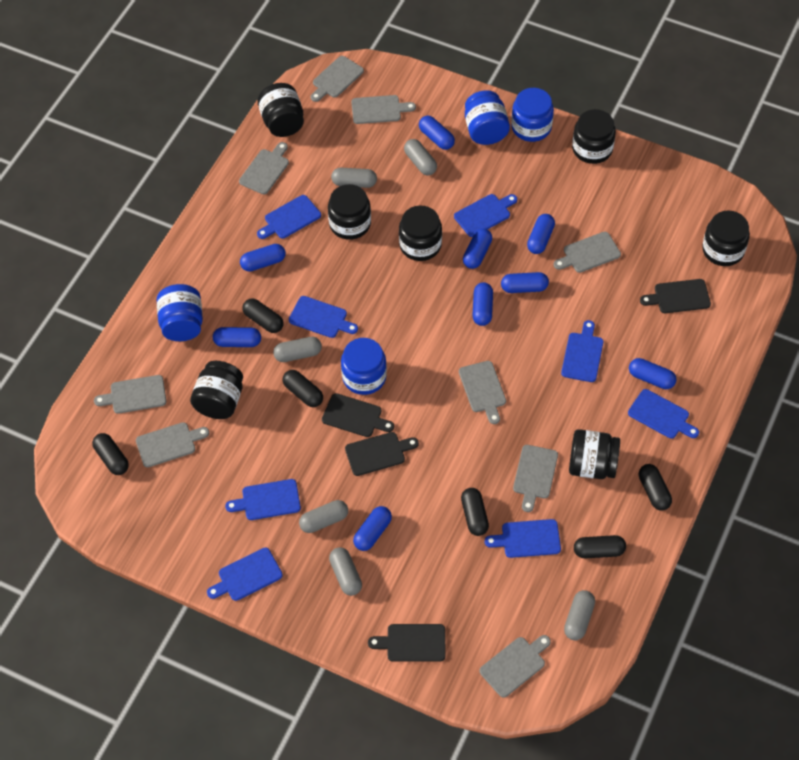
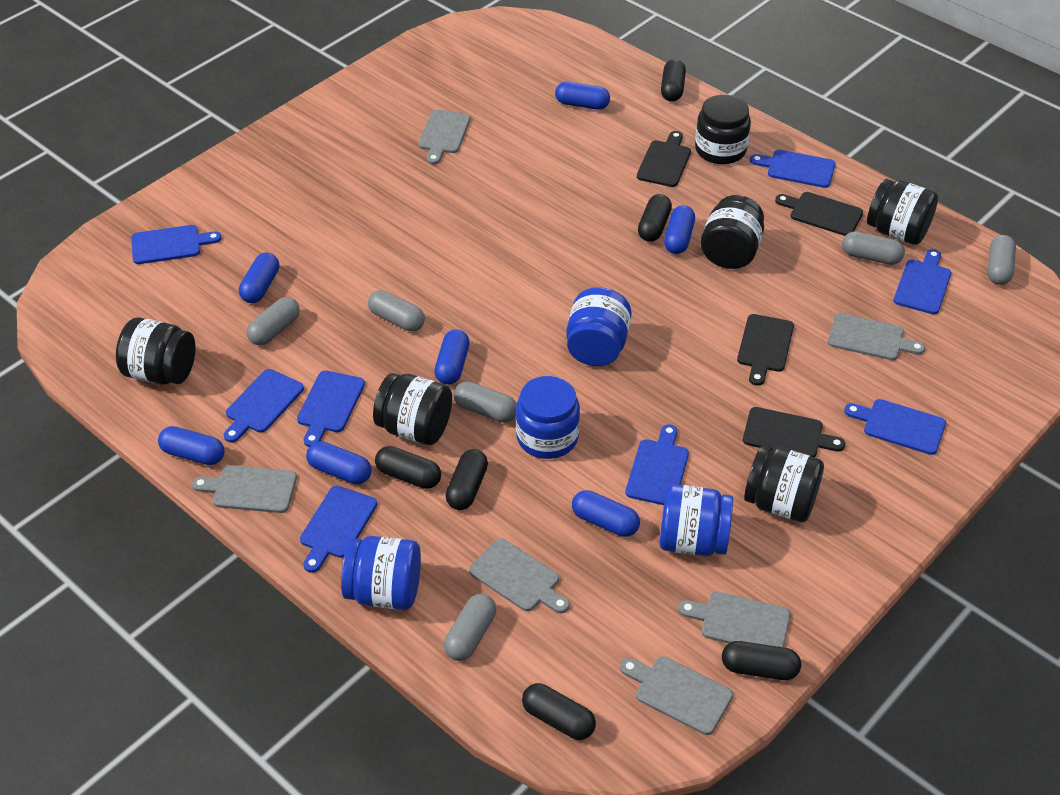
black jar: 7 -> 6
blue capsule: 9 -> 7
grey cutting board: 9 -> 6

